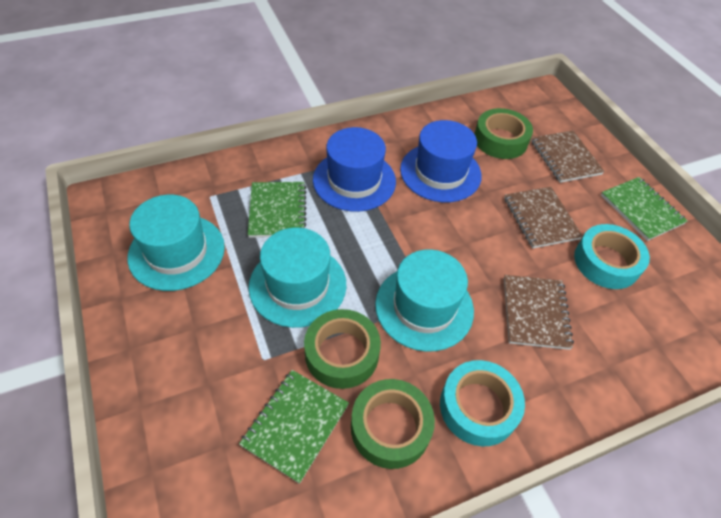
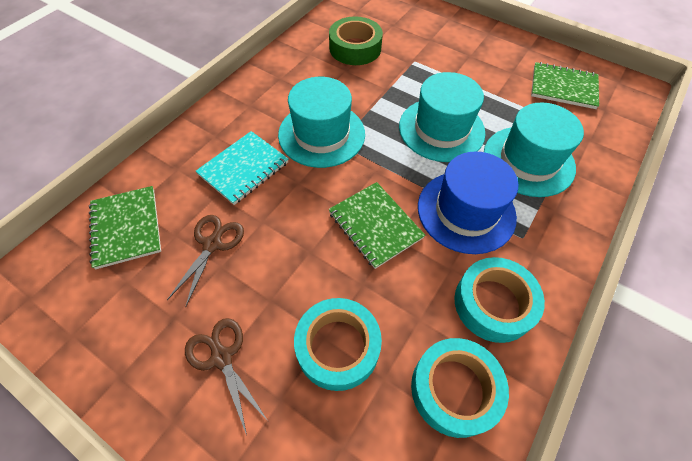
blue hat: 2 -> 1
brown notebook: 3 -> 0
brown scissors: 0 -> 2
green tape: 3 -> 1
turquoise notebook: 0 -> 1
turquoise tape: 2 -> 3

